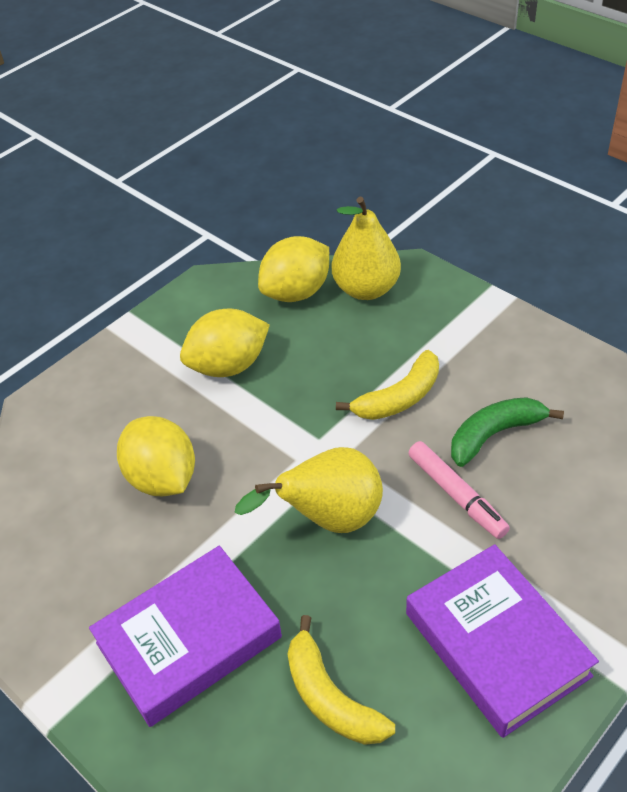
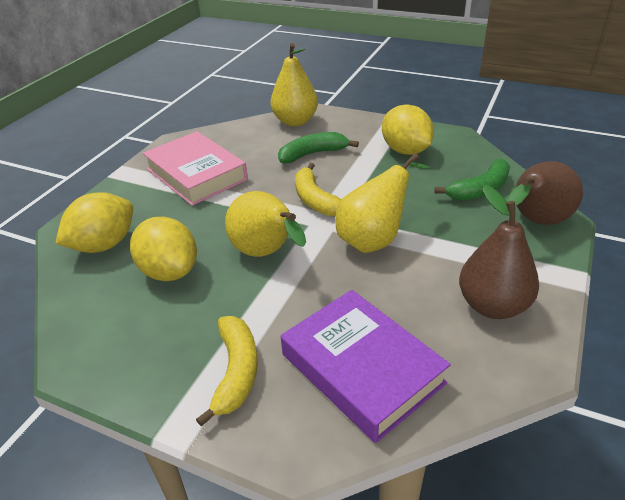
brown pear: 0 -> 2
green banana: 1 -> 2
pink book: 0 -> 1
pink marker: 1 -> 0
purple book: 2 -> 1
yellow pear: 2 -> 3

